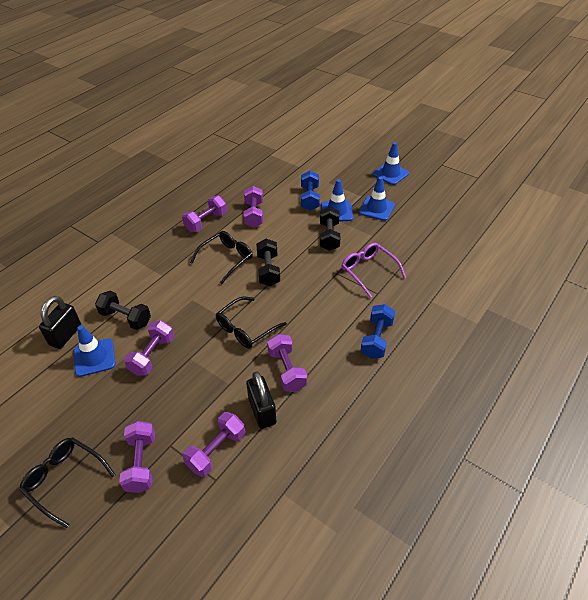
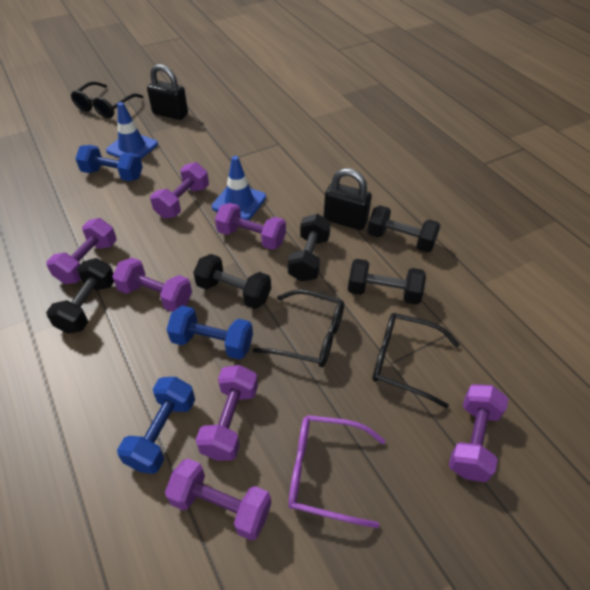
black dumbbell: 3 -> 5
blue dumbbell: 2 -> 3
blue traffic cone: 4 -> 2
purple dumbbell: 6 -> 7

